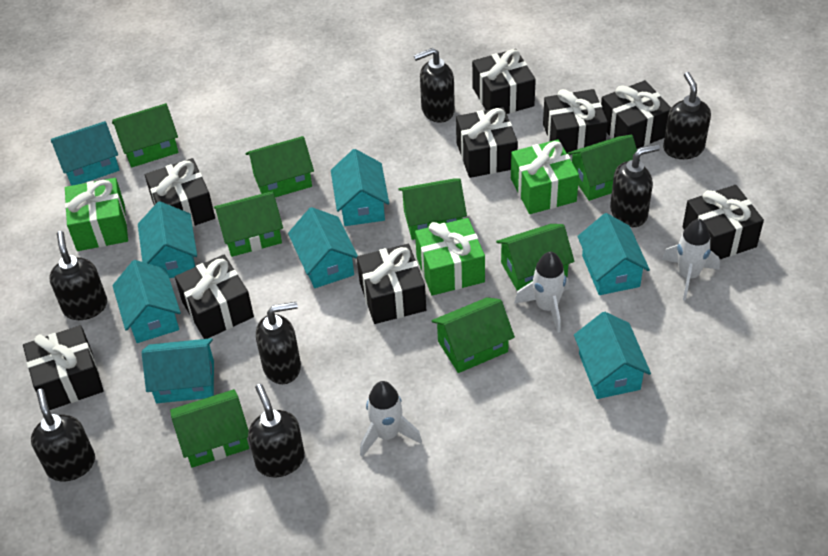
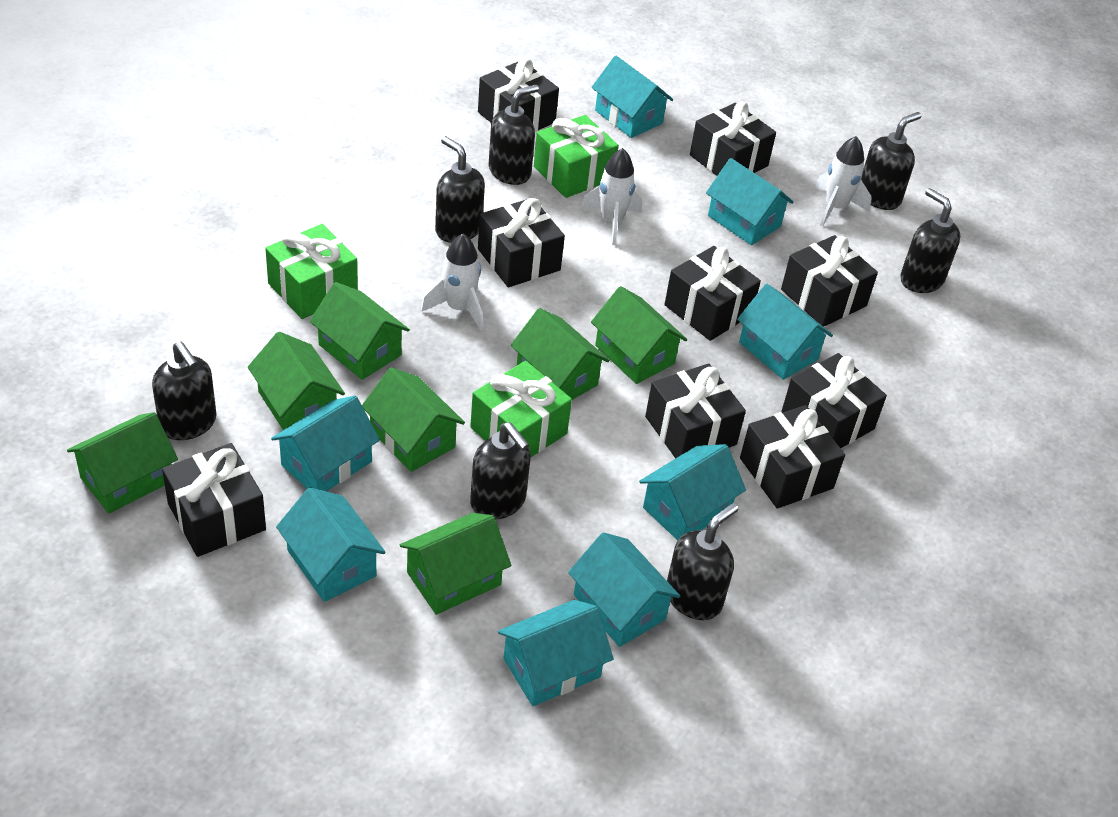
green house: 8 -> 7

